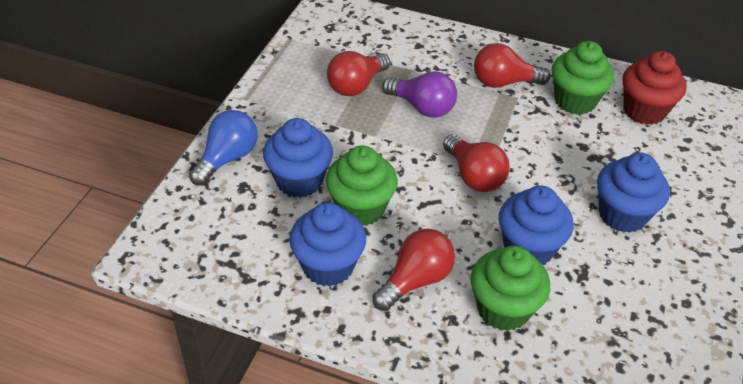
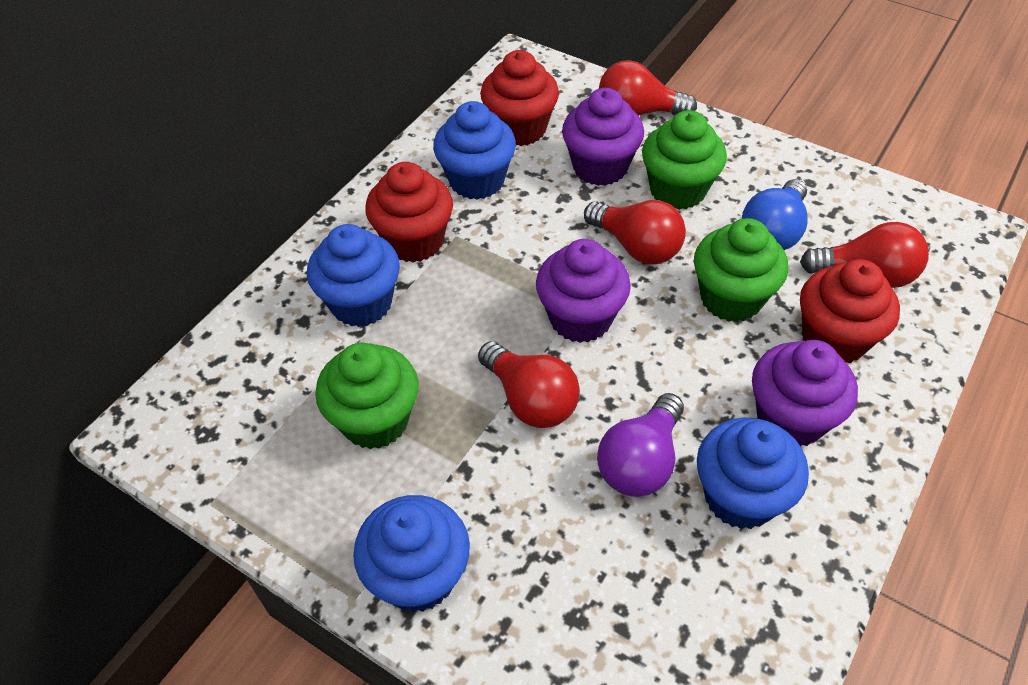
purple cupcake: 0 -> 3
red cupcake: 1 -> 3

